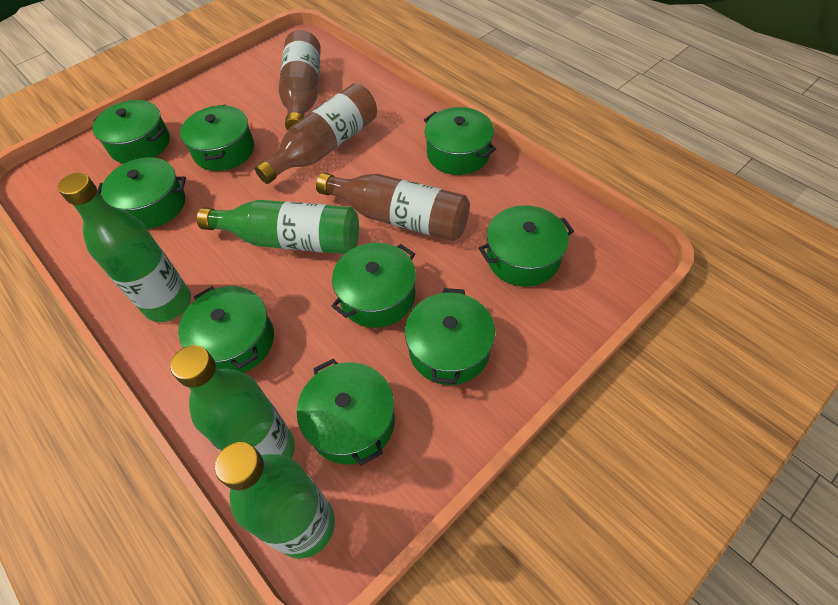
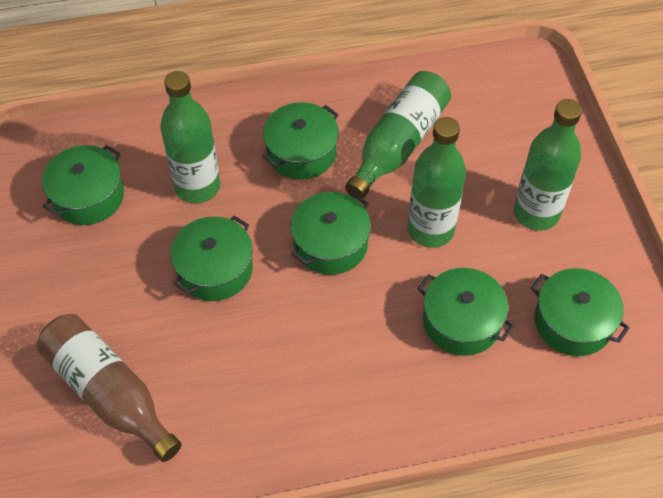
brown bottle: 3 -> 1
green pot: 9 -> 6

